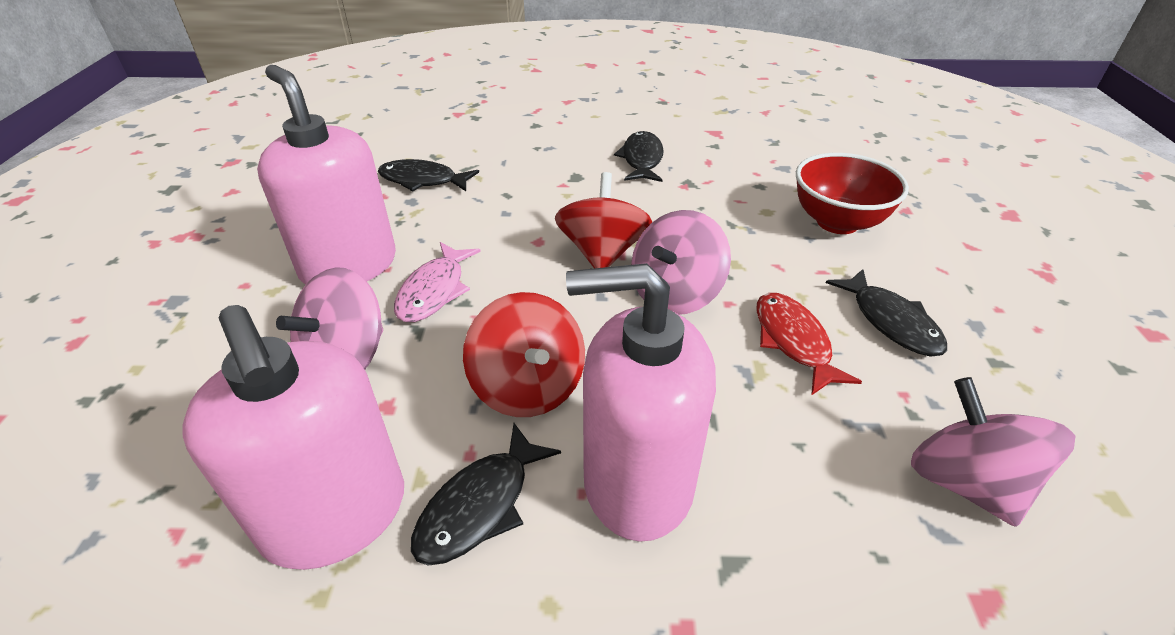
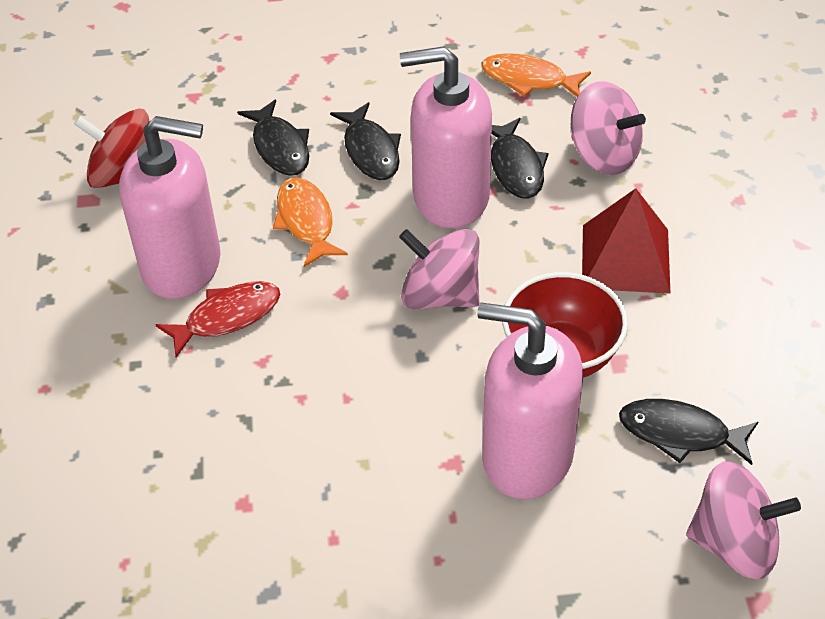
orange fish: 0 -> 2
pink fish: 1 -> 0
red pyramid: 0 -> 1
red spinning top: 2 -> 1

